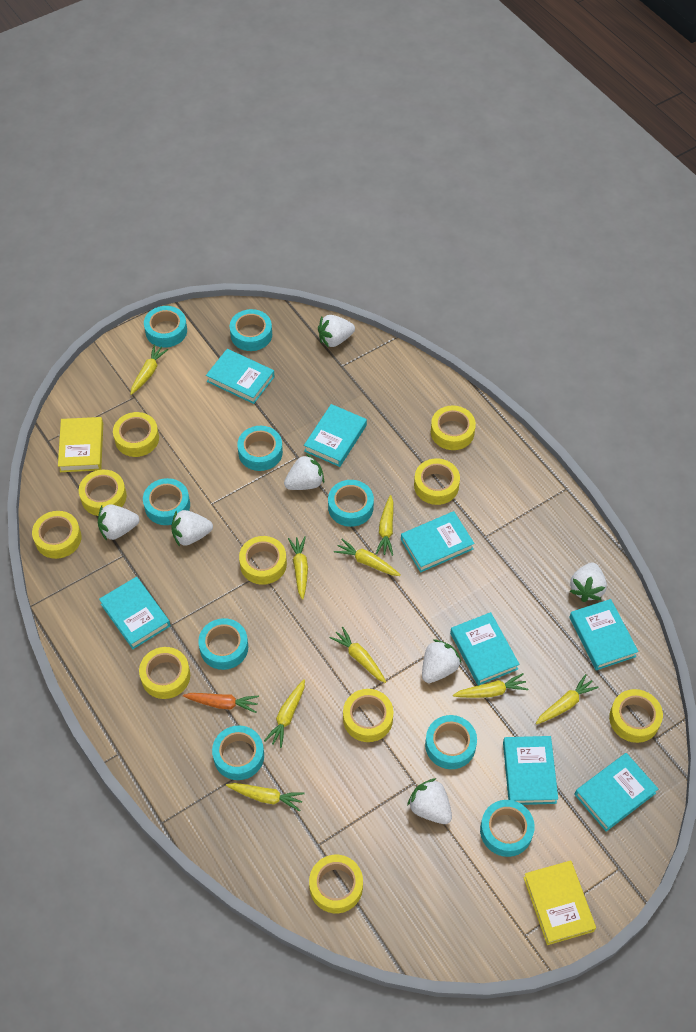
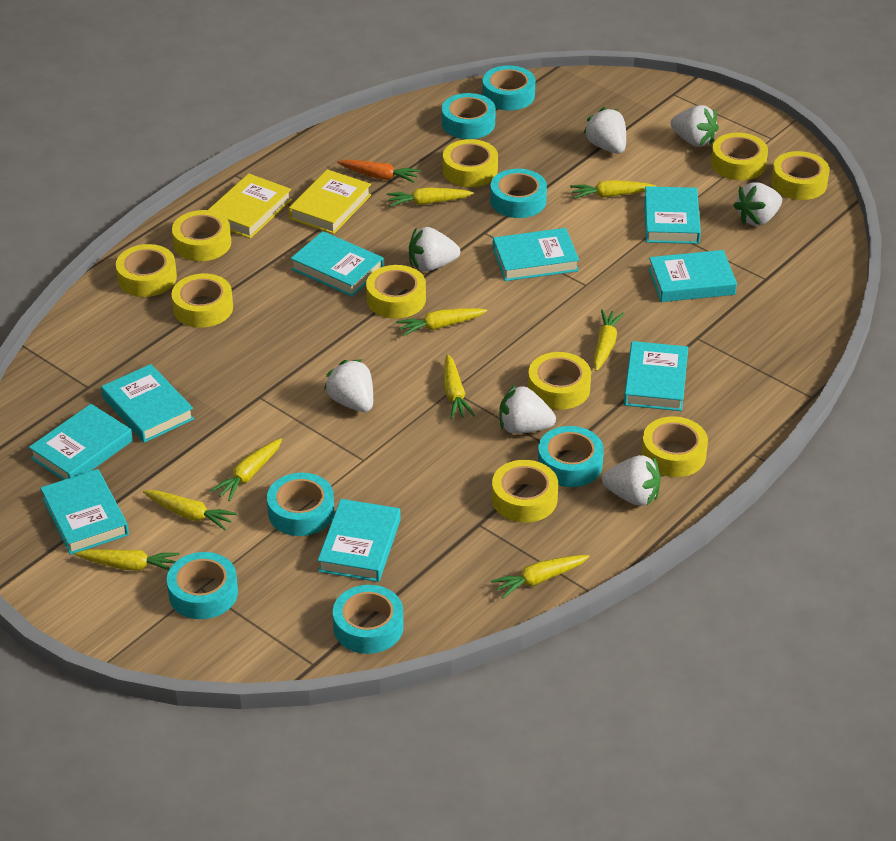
turquoise book: 8 -> 9
turquoise tape: 9 -> 7

